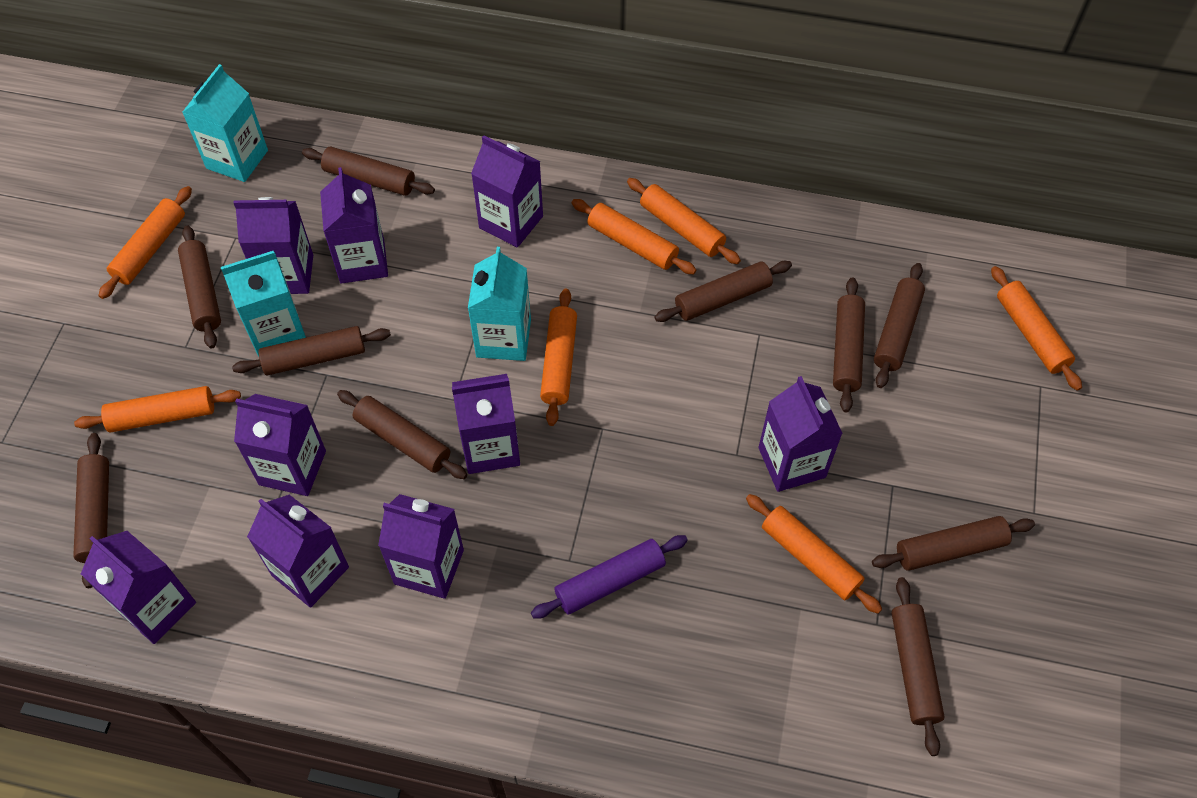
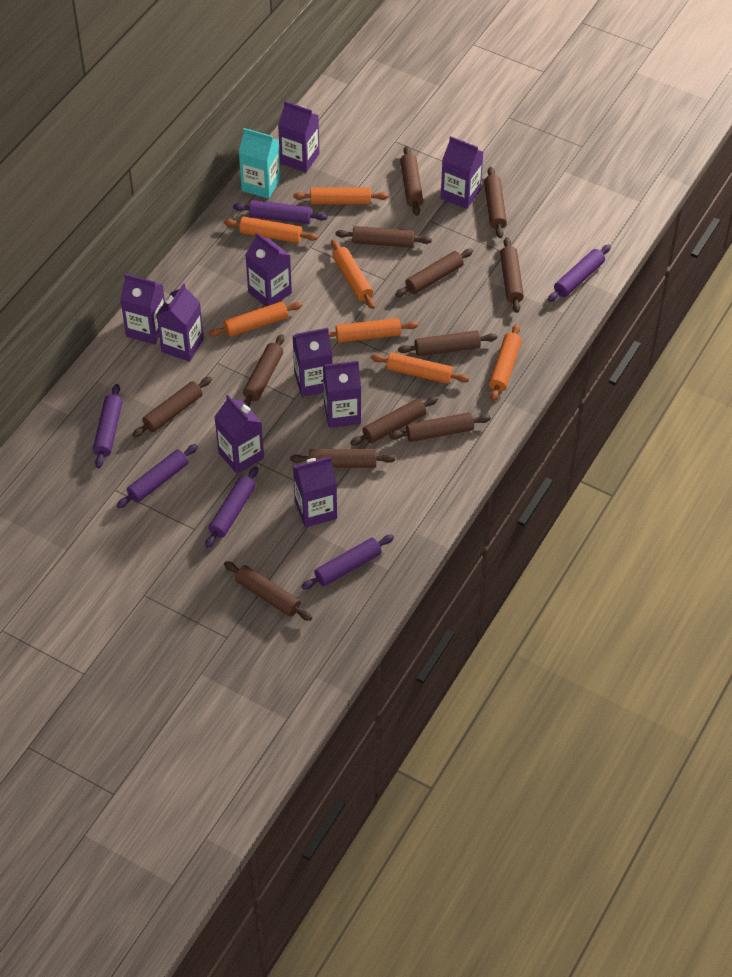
brown rolling pin: 10 -> 12
purple rolling pin: 1 -> 6
turquoise carton: 3 -> 1

